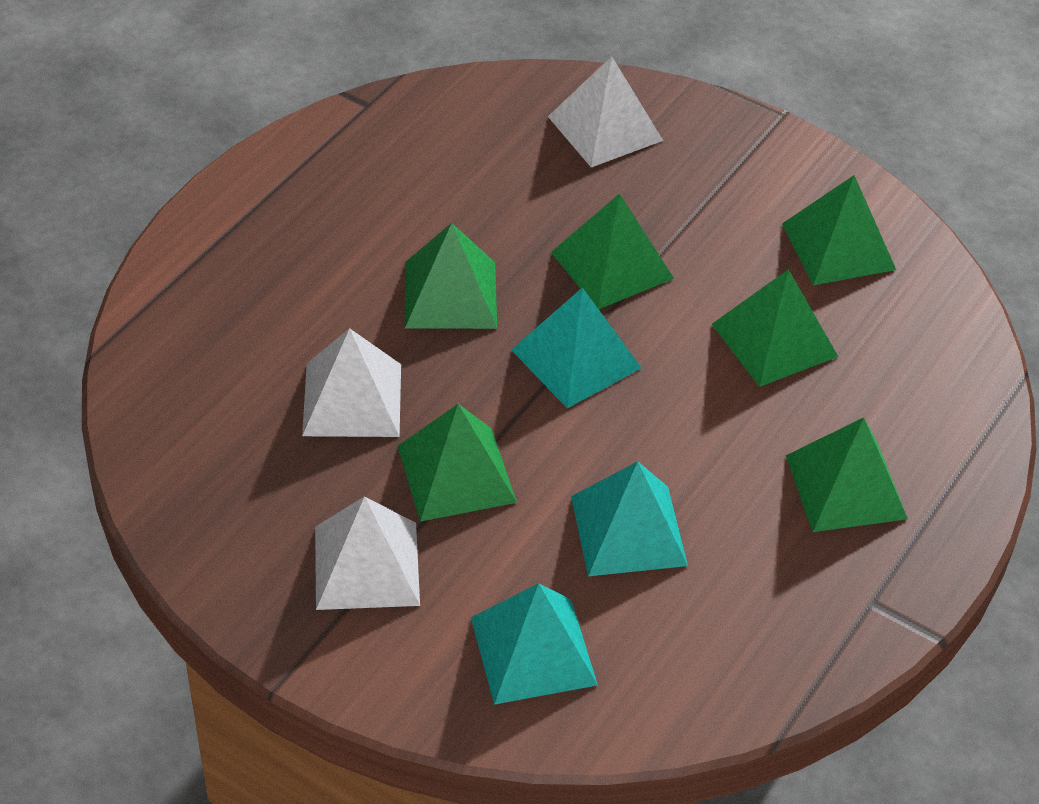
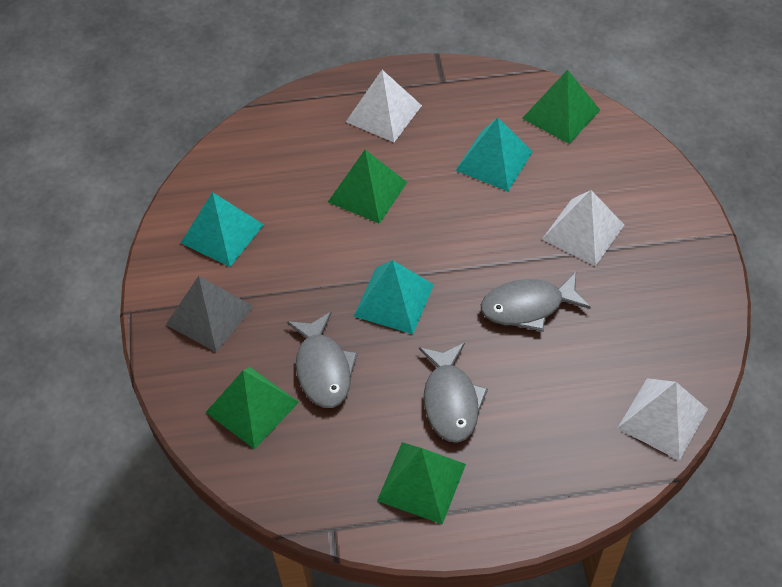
green pyramid: 6 -> 4
grey fish: 0 -> 3
grey pyramid: 0 -> 1

